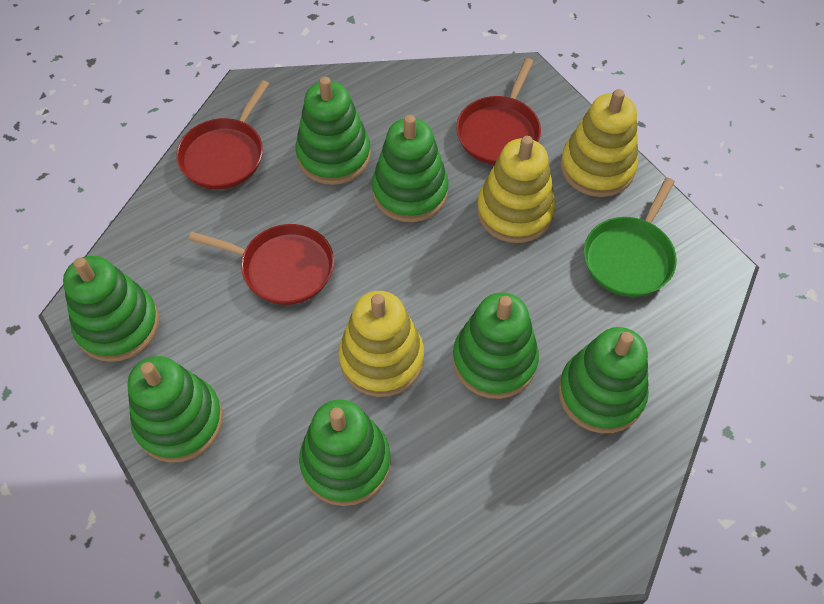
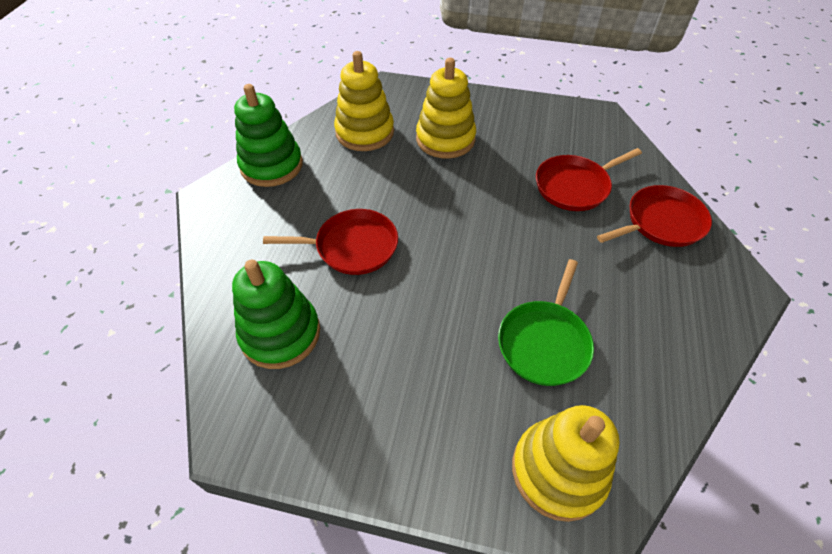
green stacking toy: 7 -> 2

